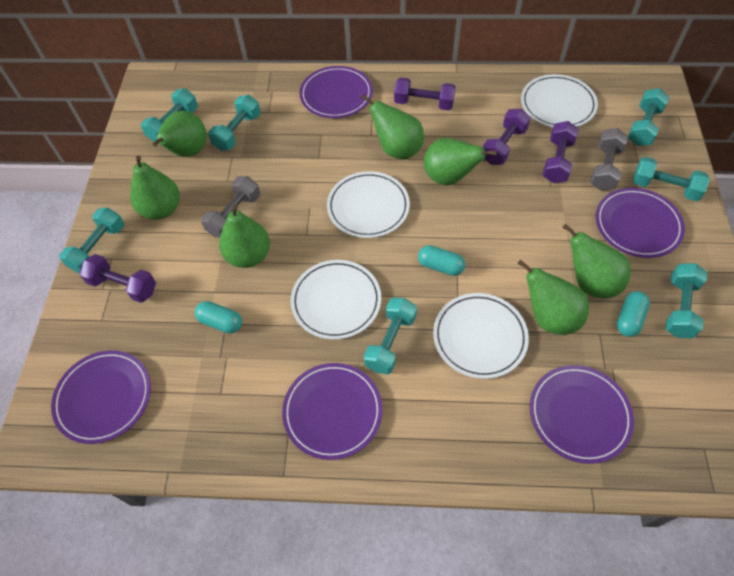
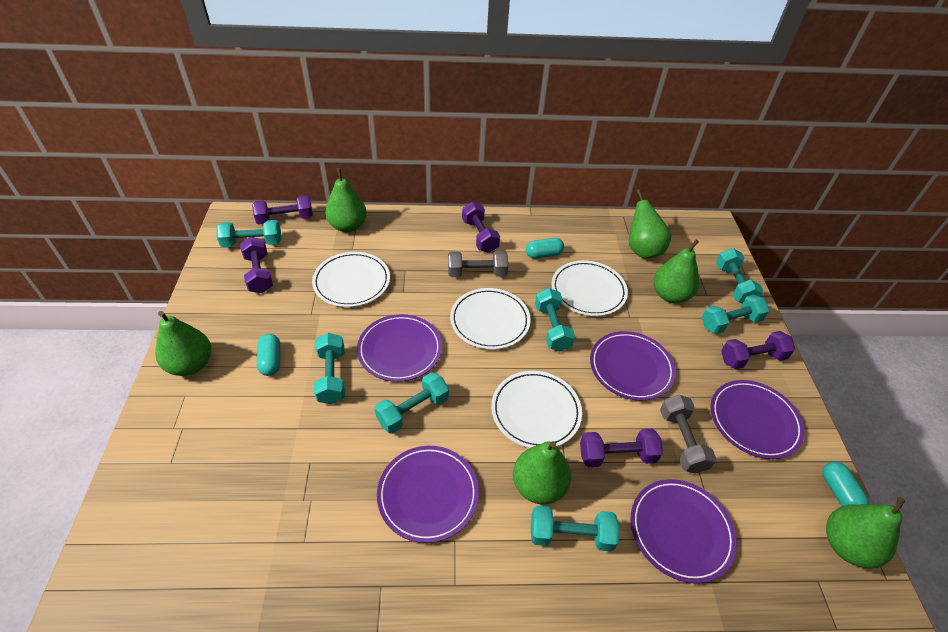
green pear: 7 -> 6
purple dumbbell: 4 -> 5

